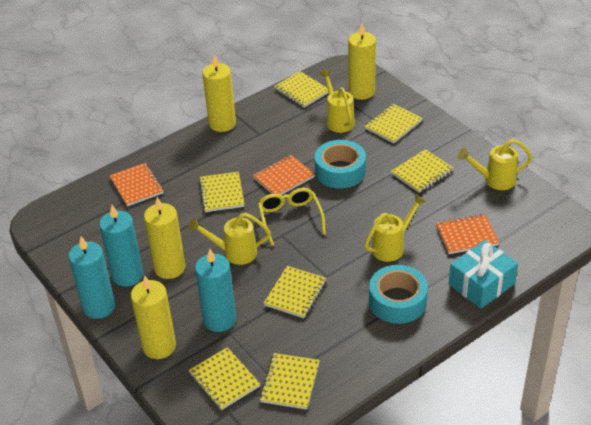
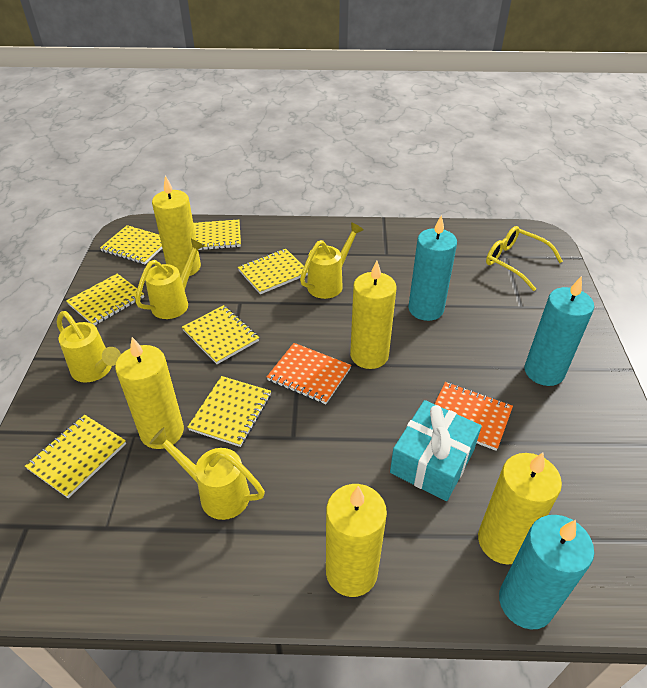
orange notebook: 3 -> 2
turquoise tape: 2 -> 0
yellow candle: 4 -> 5

